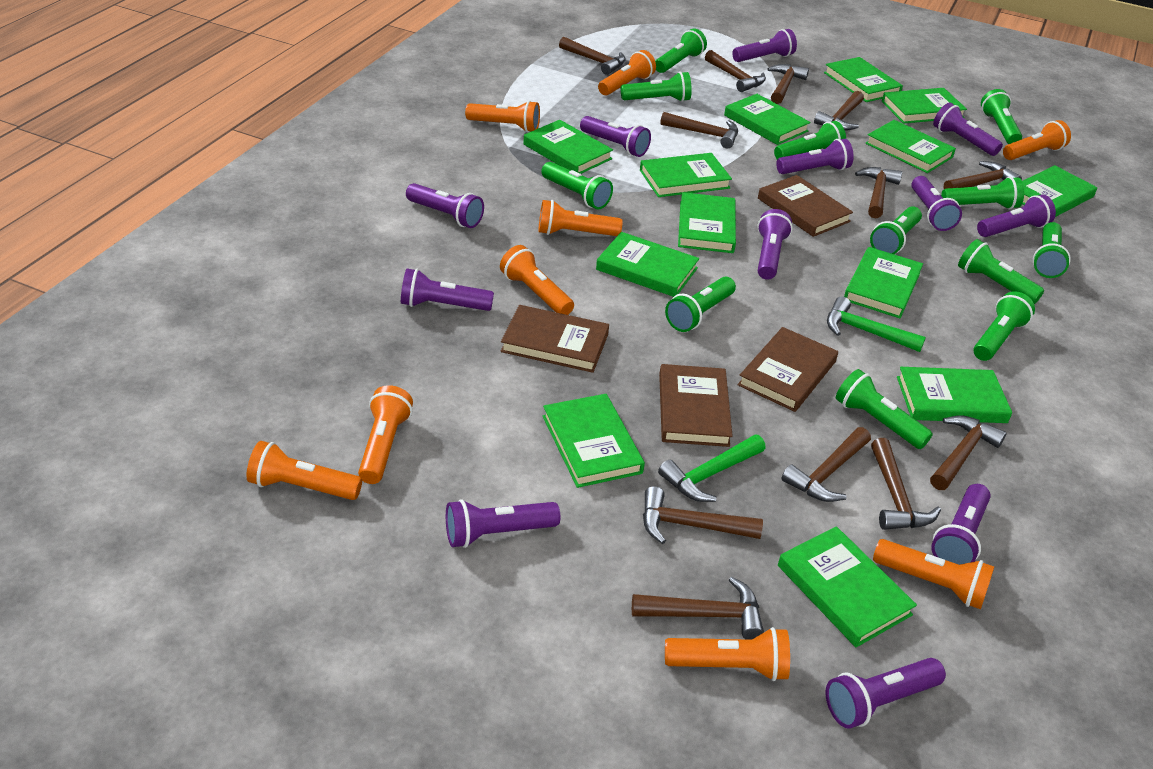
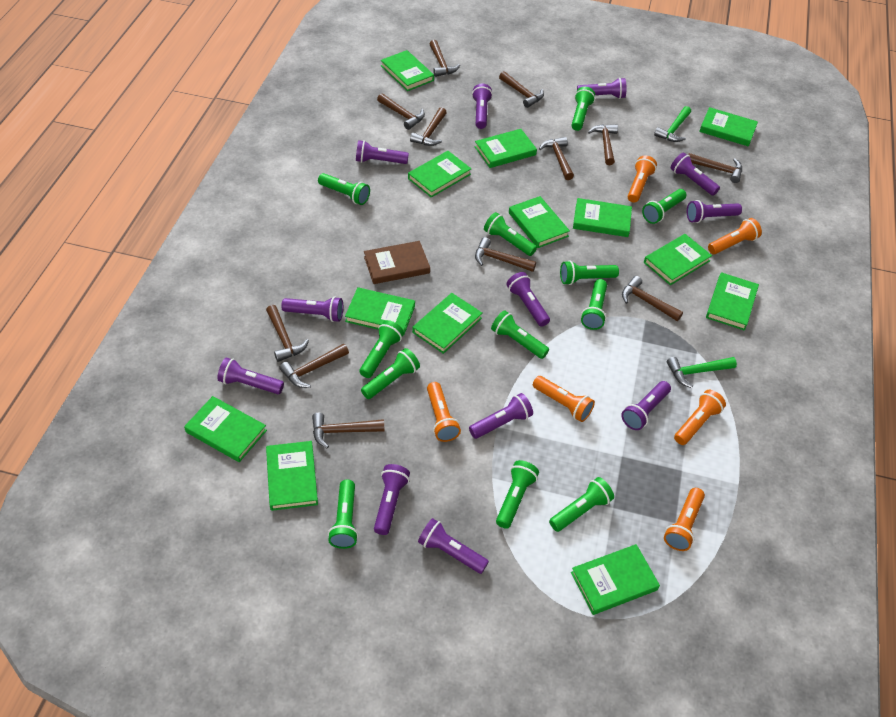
brown book: 4 -> 1
orange flashlight: 9 -> 6

